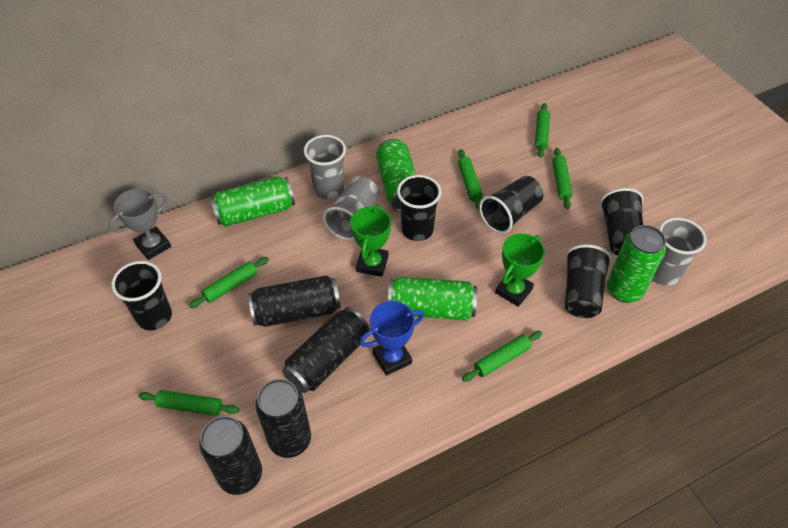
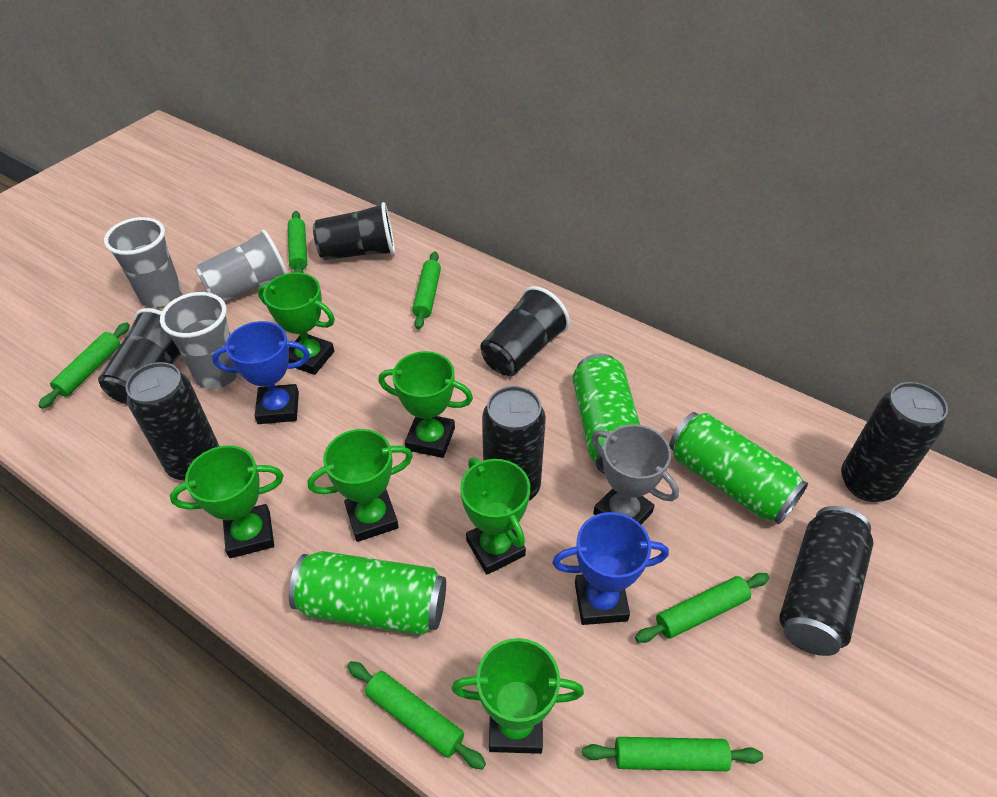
black cup: 5 -> 3
blue trophy: 1 -> 2
green can: 4 -> 3
green trophy: 2 -> 6

